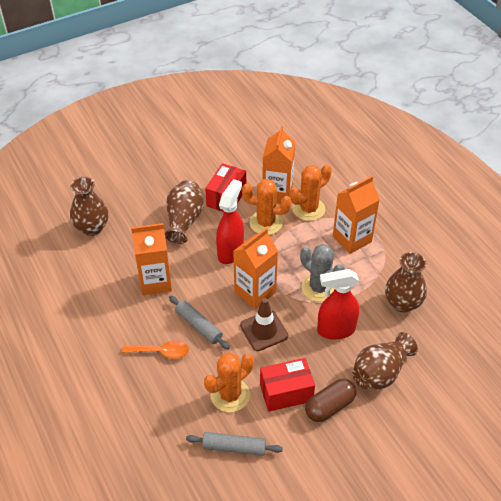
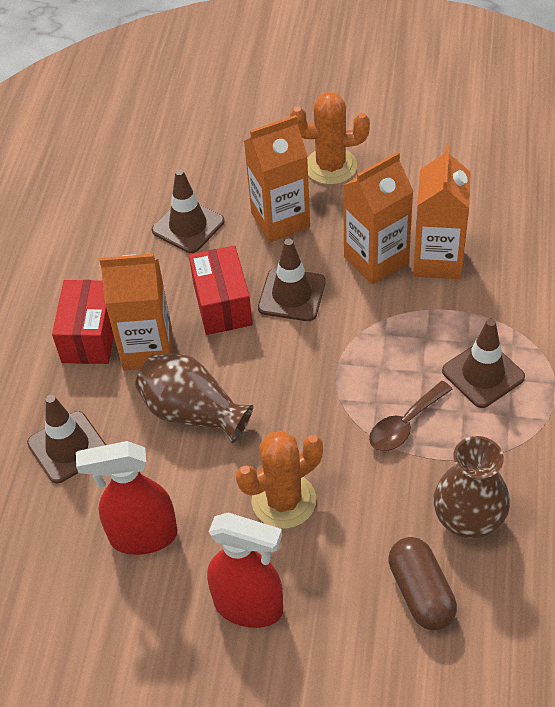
brown spoon: 0 -> 1
brown traffic cone: 1 -> 4
brown vase: 4 -> 2
grey cactus: 1 -> 0
grey rolling pin: 2 -> 0
orange cactus: 3 -> 2
orange spoon: 1 -> 0

